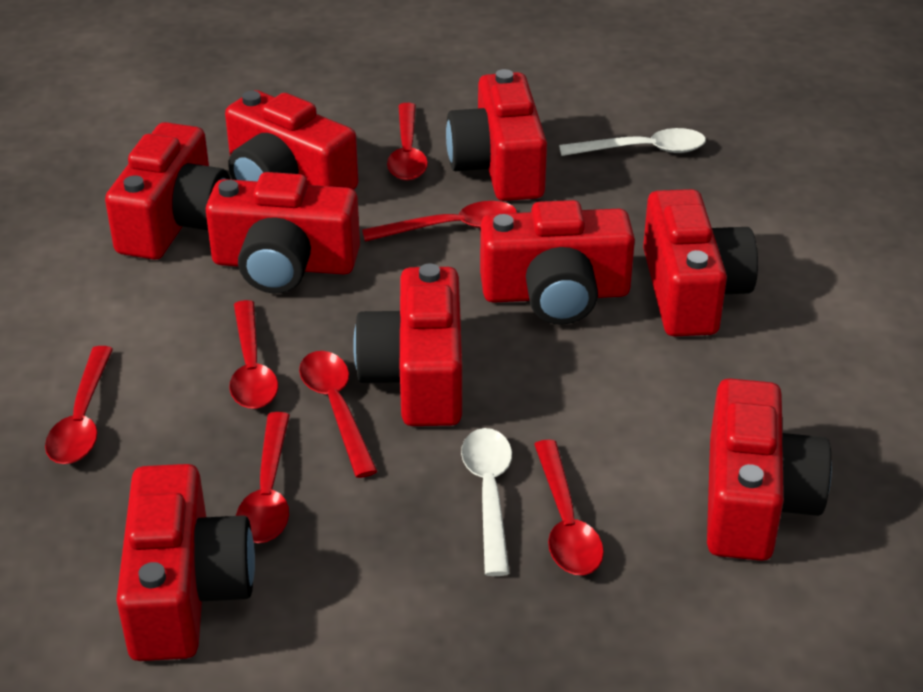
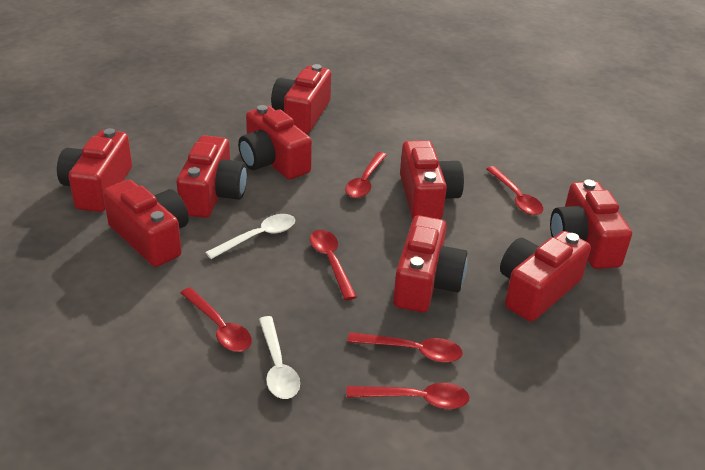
red spoon: 7 -> 6

